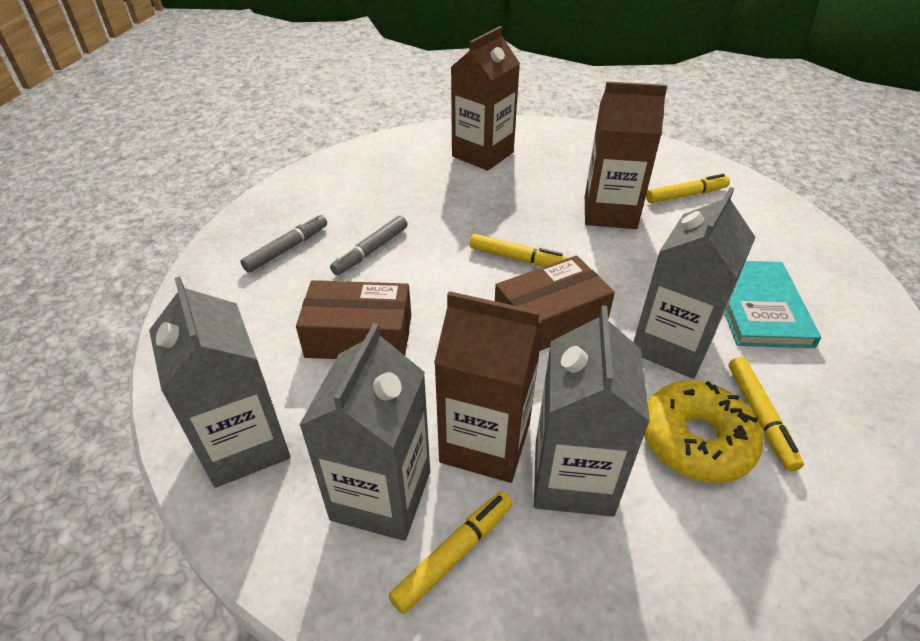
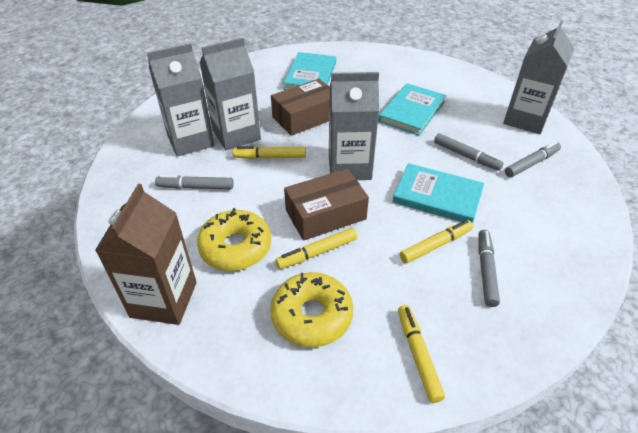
brown carton: 3 -> 1
grey marker: 2 -> 4
turquoise book: 1 -> 3
yellow donut: 1 -> 2

